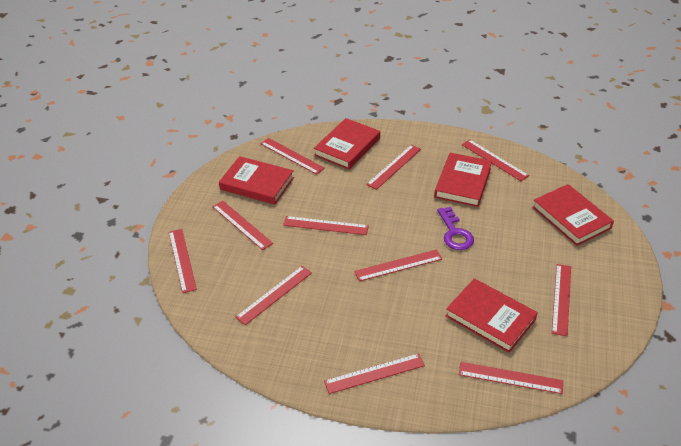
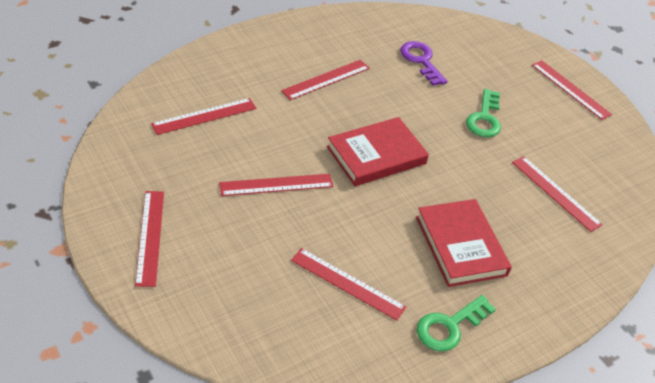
green key: 0 -> 2
red book: 5 -> 2
red ruler: 11 -> 7

